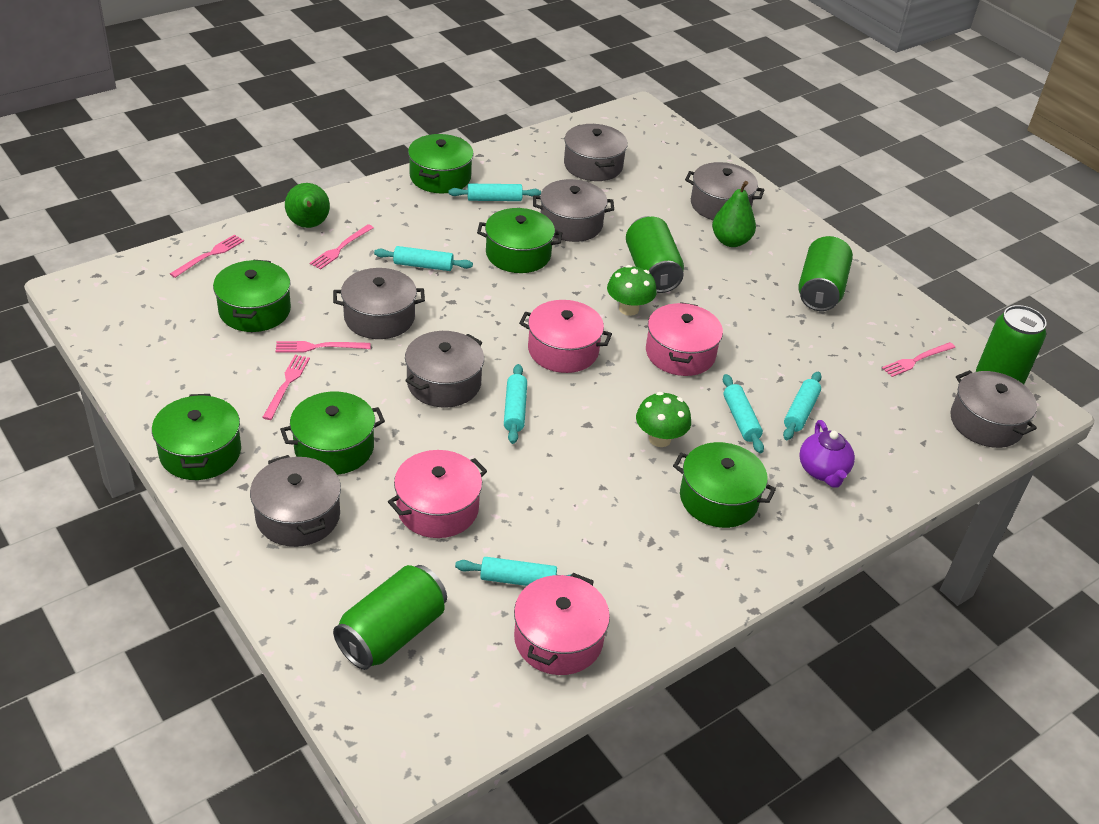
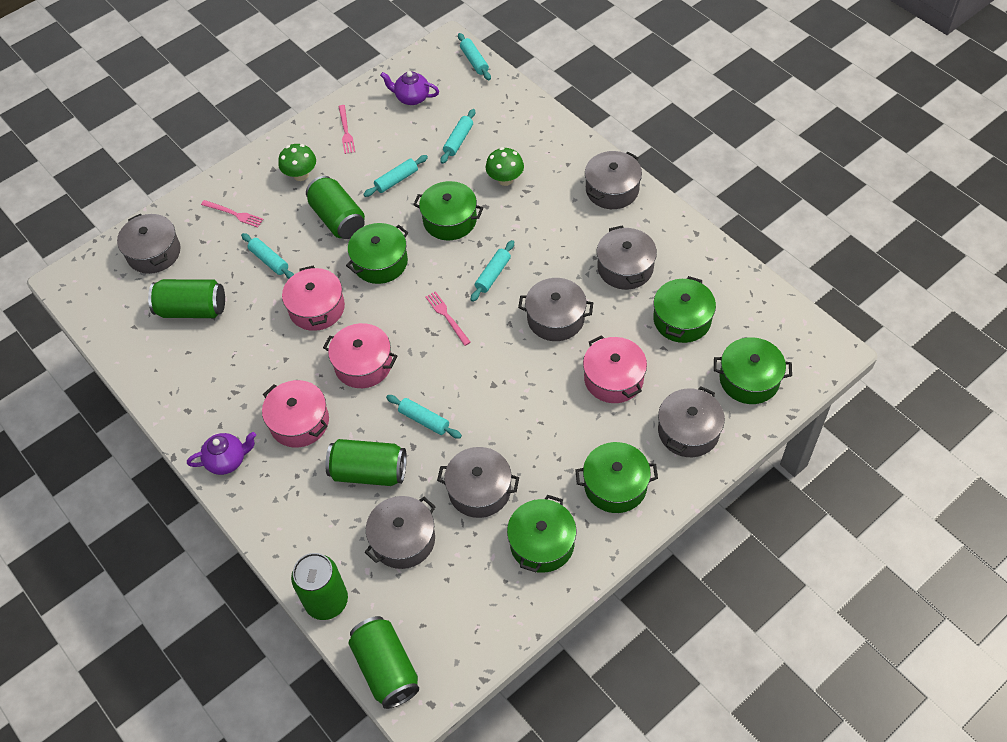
green can: 4 -> 5
green pear: 2 -> 0
pink fork: 5 -> 3
purple teapot: 1 -> 2

